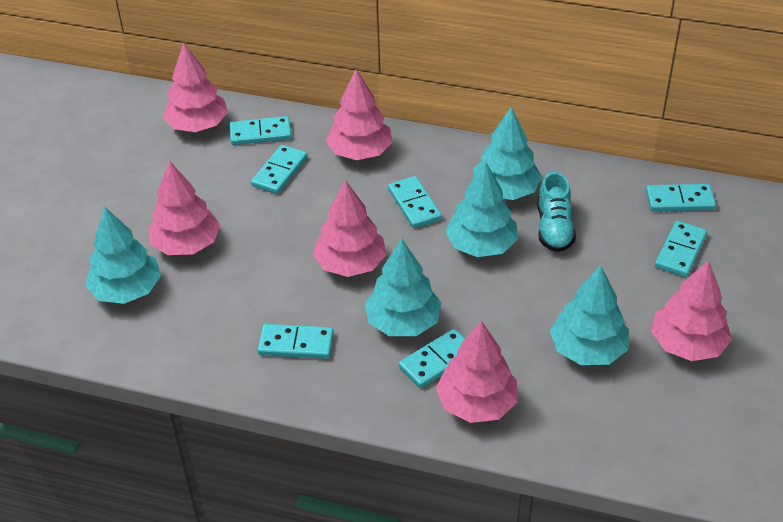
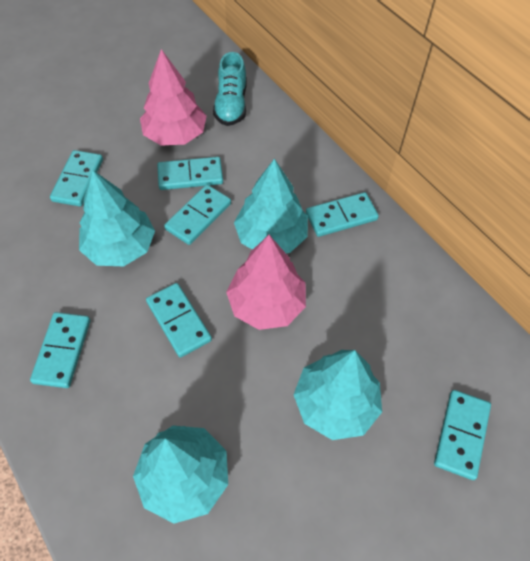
pink tree: 6 -> 2
turquoise tree: 5 -> 4

